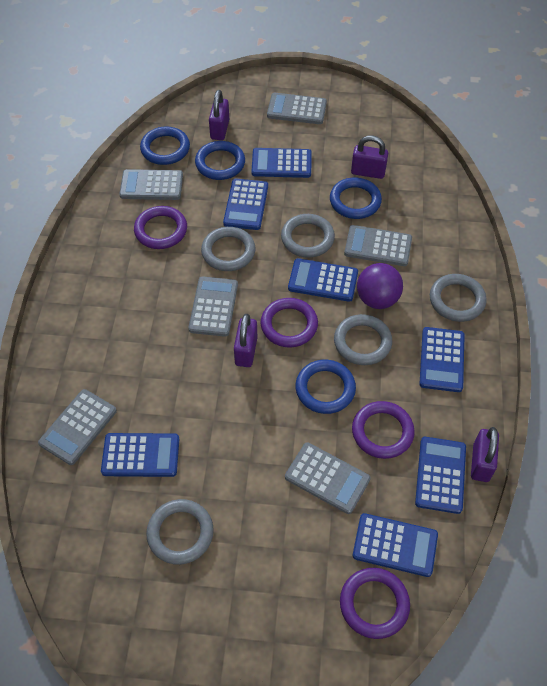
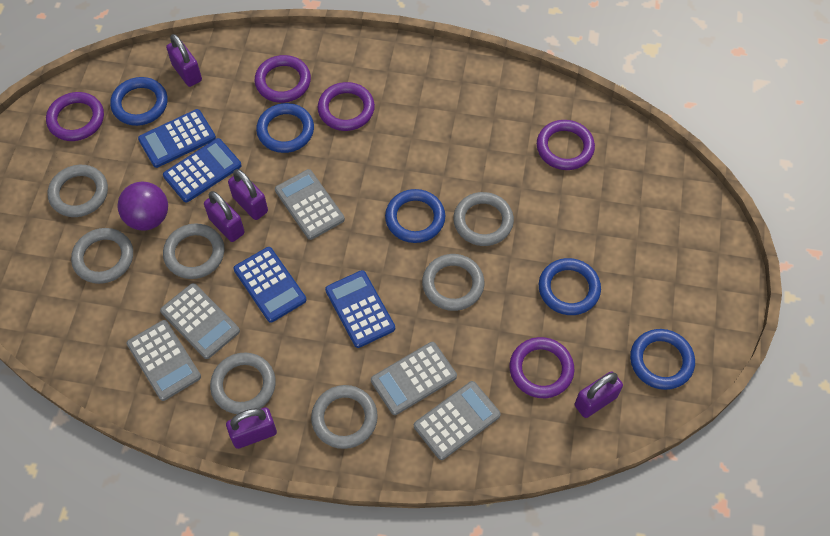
blue calculator: 7 -> 4
blue ring: 4 -> 5
grey calculator: 6 -> 5
grey ring: 5 -> 7
purple padlock: 4 -> 5
purple ring: 4 -> 5

